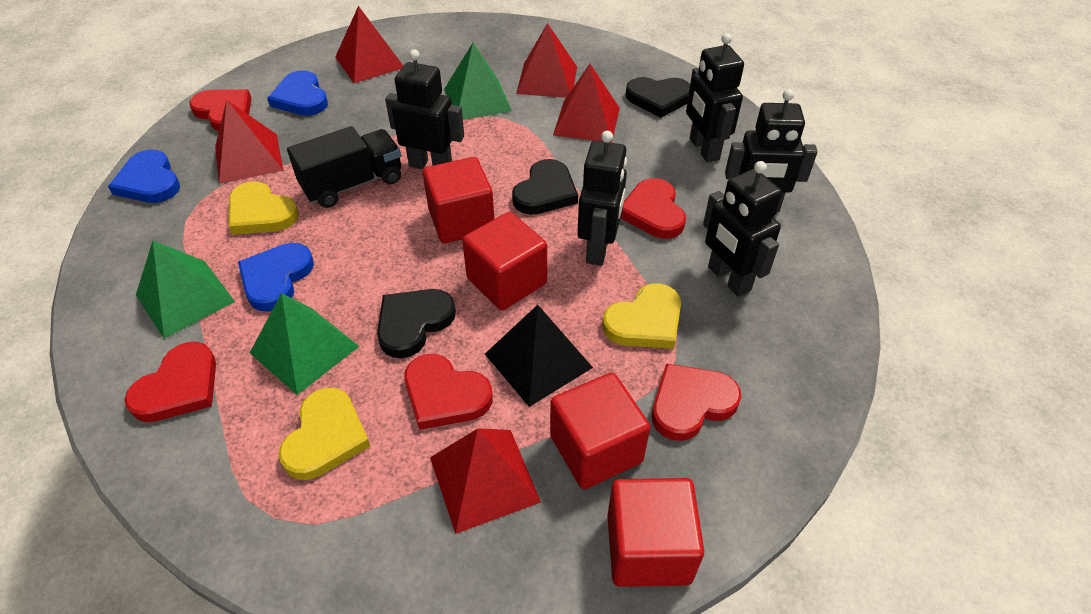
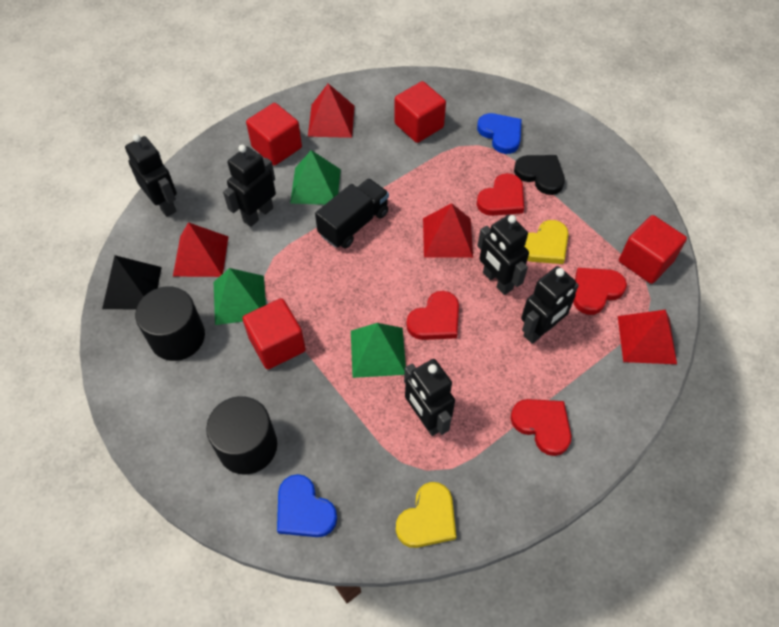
black cylinder: 0 -> 2
black heart: 3 -> 1
blue heart: 3 -> 2
red heart: 5 -> 4
red pyramid: 5 -> 4
yellow heart: 3 -> 2

